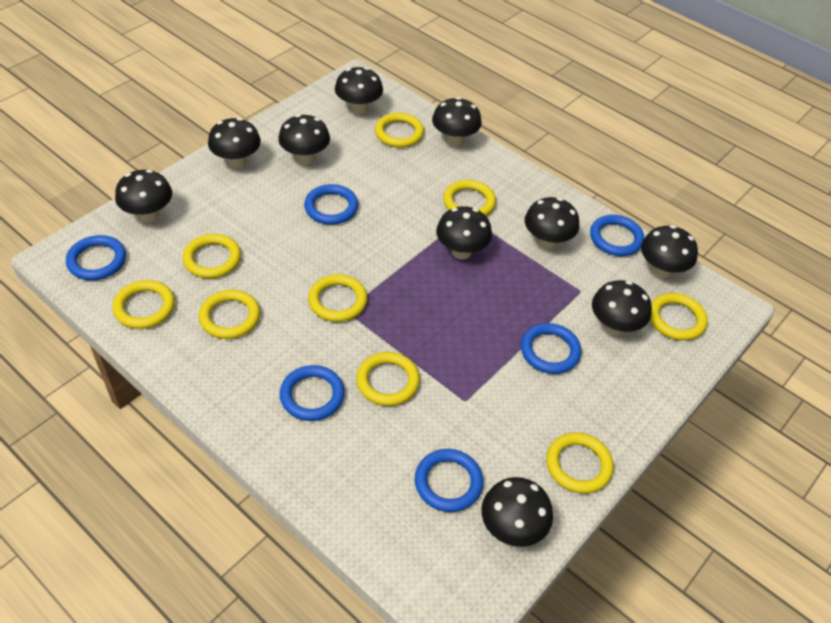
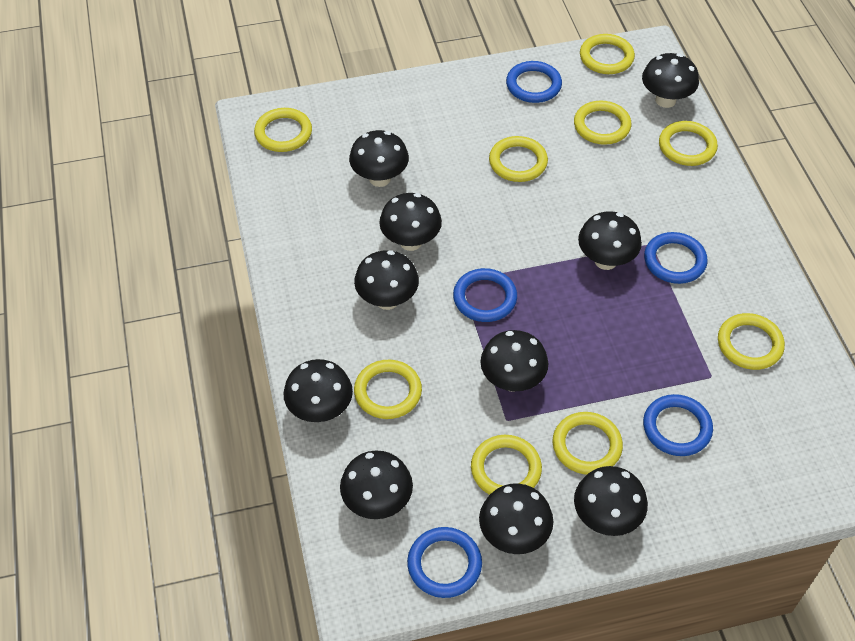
blue ring: 6 -> 5

